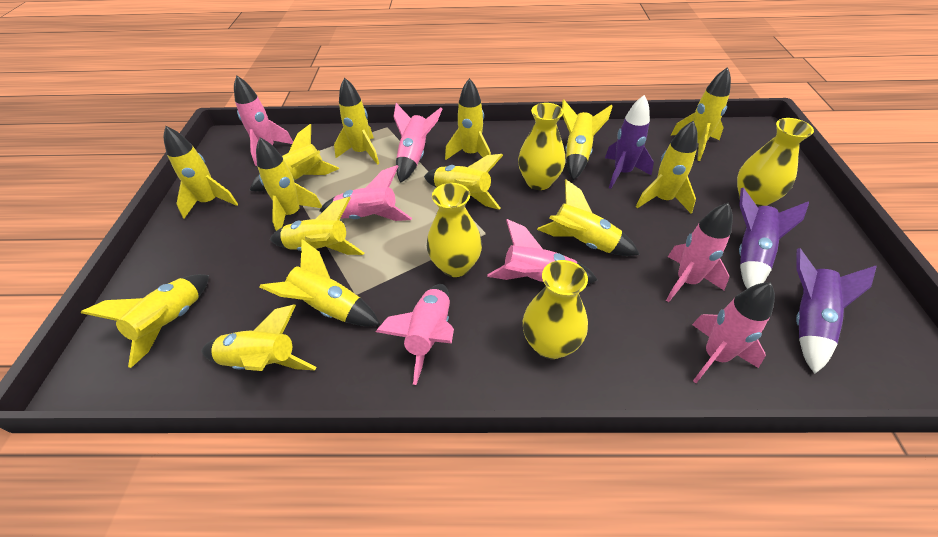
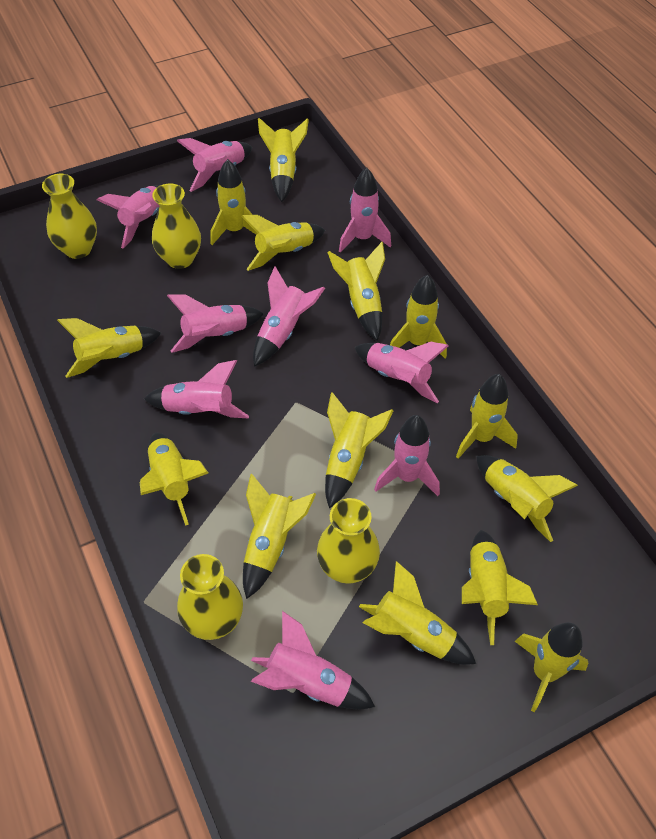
pink rocket: 7 -> 9
purple rocket: 3 -> 0

